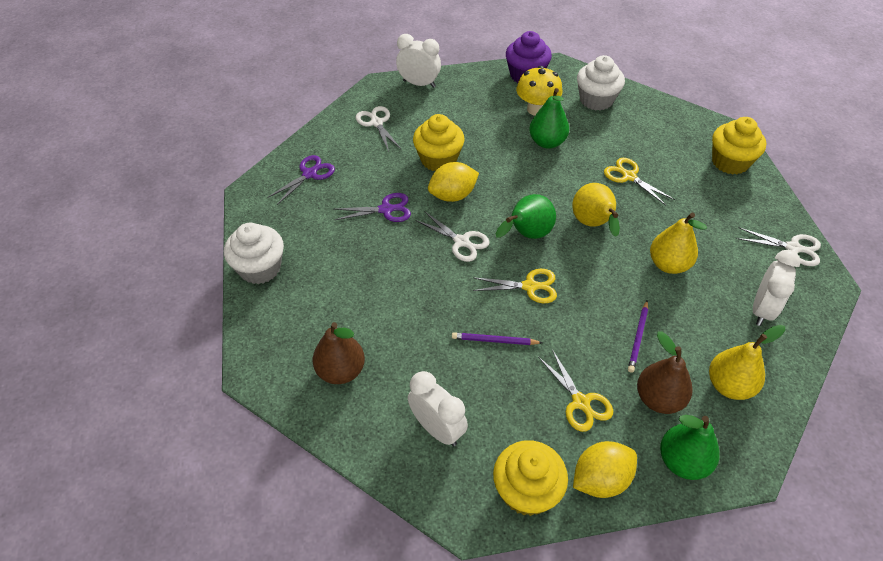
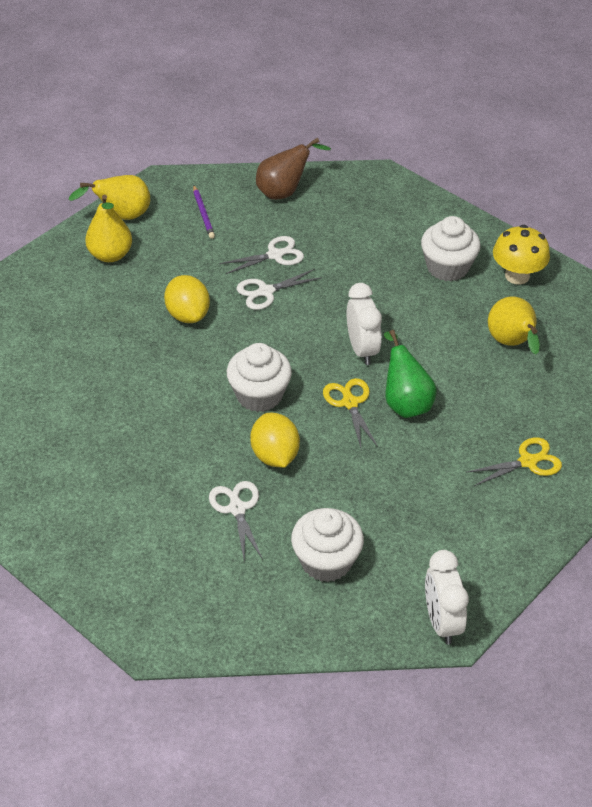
brown pear: 2 -> 1
green pear: 3 -> 1
purple cupcake: 1 -> 0
purple pencil: 2 -> 1
purple scissors: 2 -> 0
white clock: 3 -> 2
white cupcake: 2 -> 3
yellow cupcake: 3 -> 0
yellow scissors: 3 -> 2

